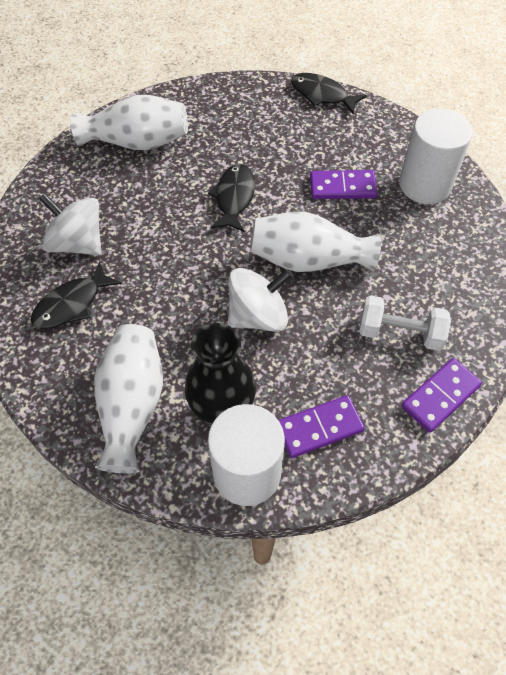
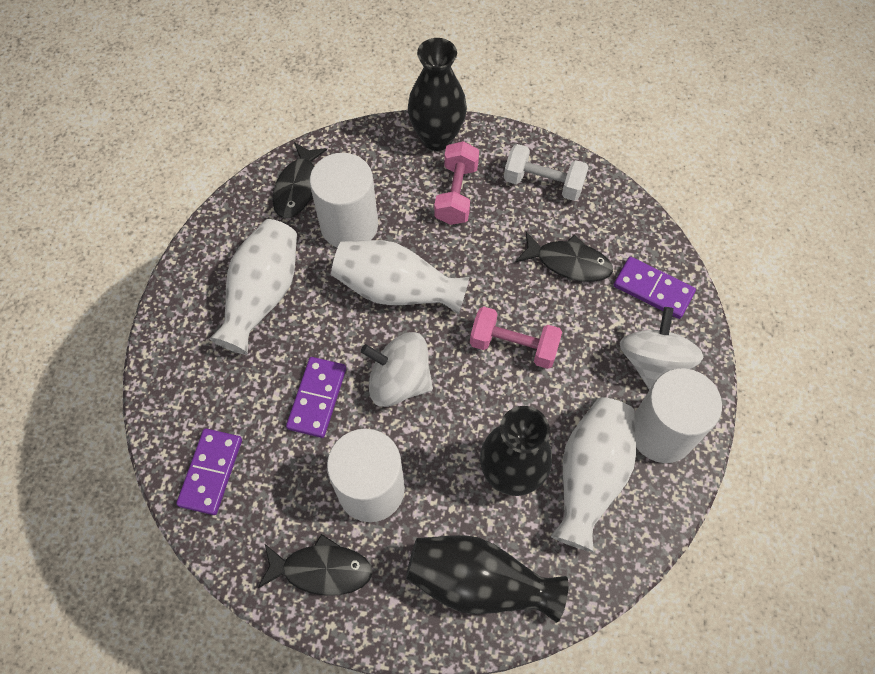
black vase: 1 -> 3
pink dumbbell: 0 -> 2
white cylinder: 2 -> 3

